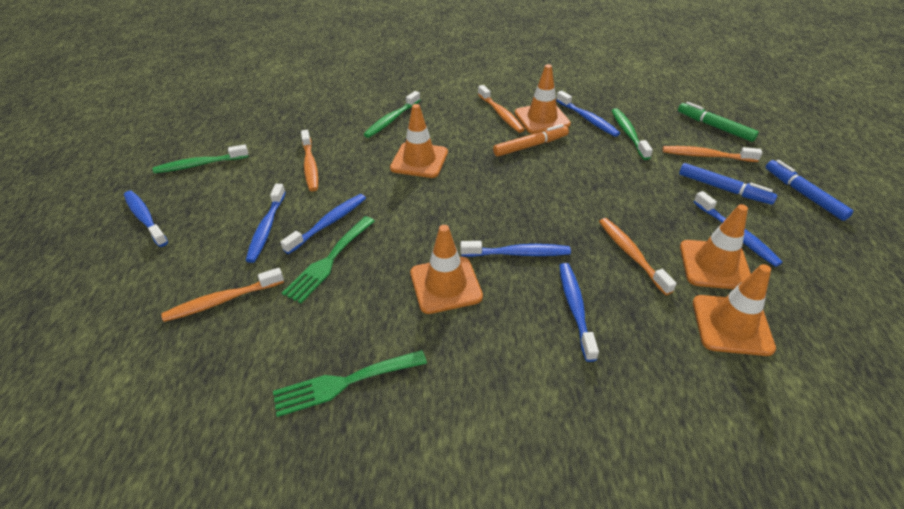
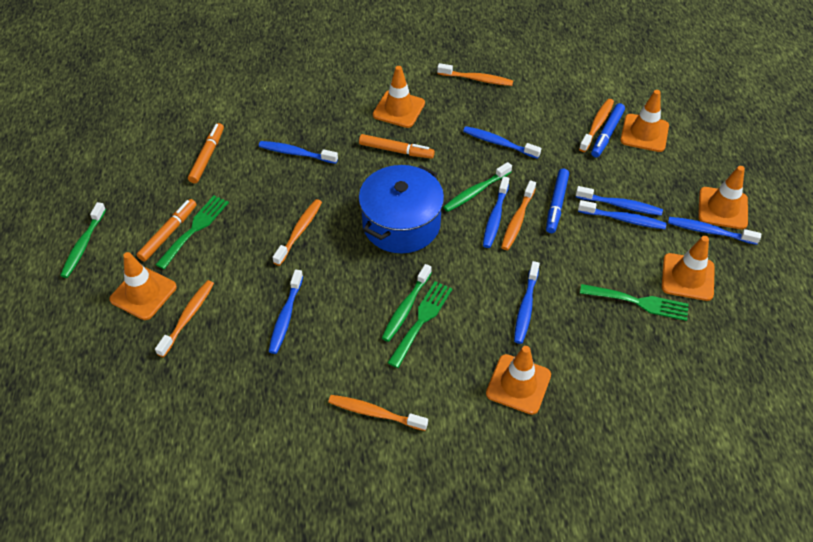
blue pot: 0 -> 1
blue toothbrush: 7 -> 8
green fork: 2 -> 3
green marker: 1 -> 0
orange marker: 1 -> 3
orange toothbrush: 5 -> 6
orange traffic cone: 5 -> 6

